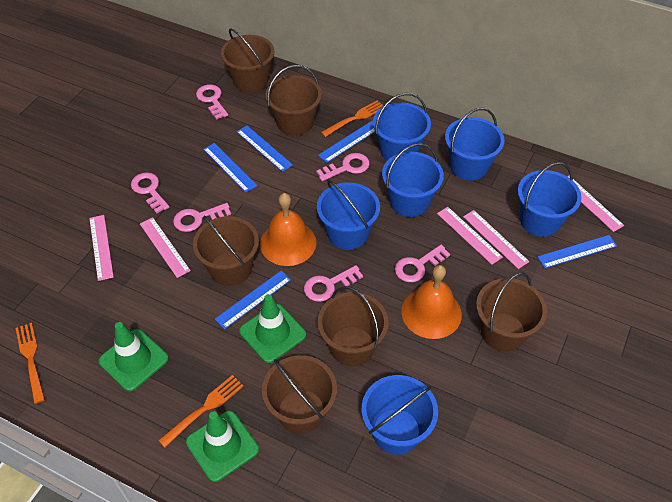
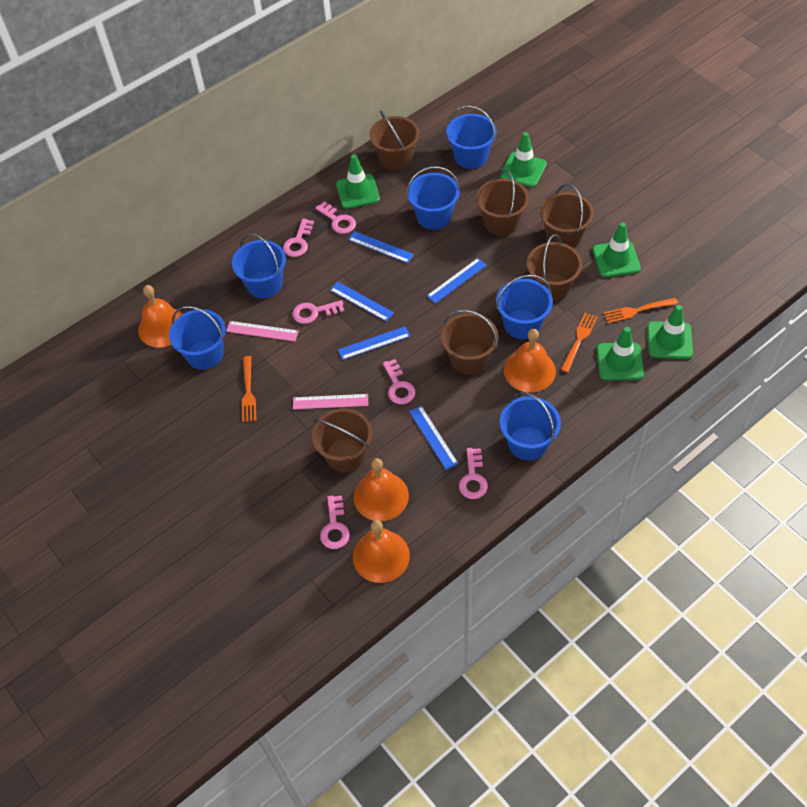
green traffic cone: 3 -> 5
orange bell: 2 -> 4
pink ruler: 5 -> 2

